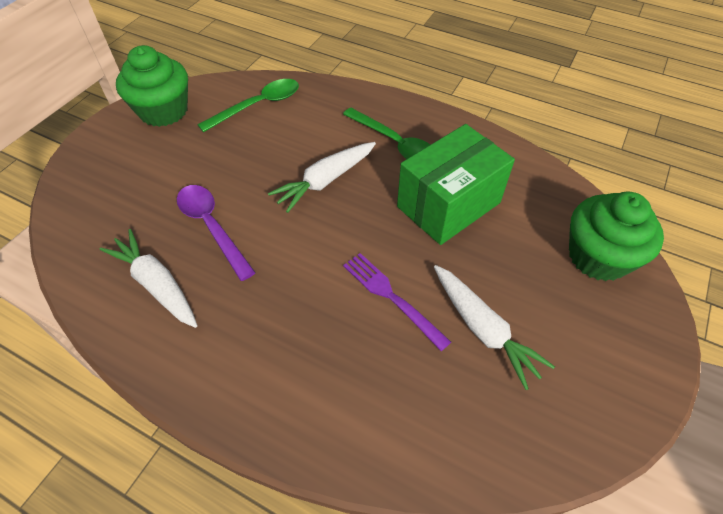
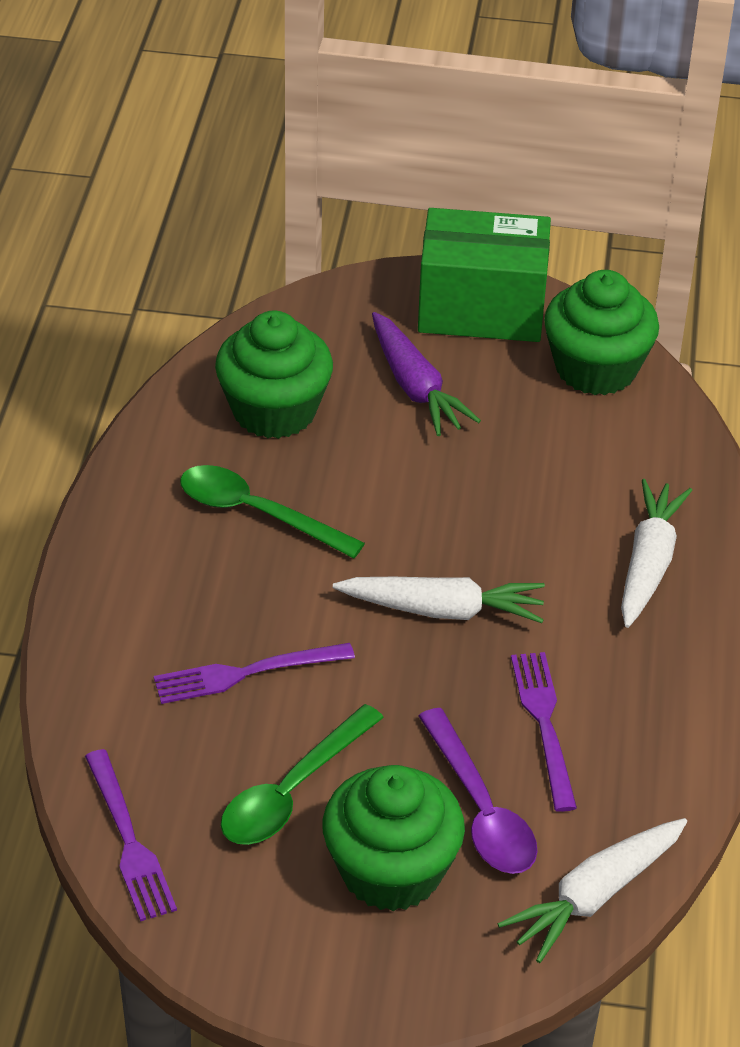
green cupcake: 2 -> 3
purple carrot: 0 -> 1
purple fork: 1 -> 3

